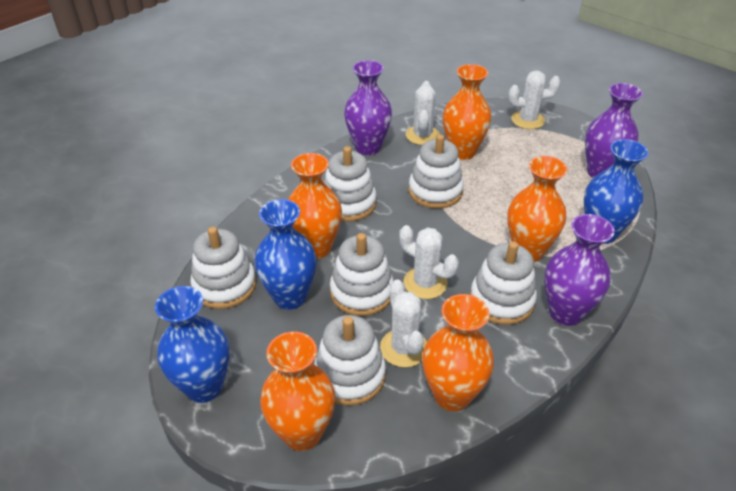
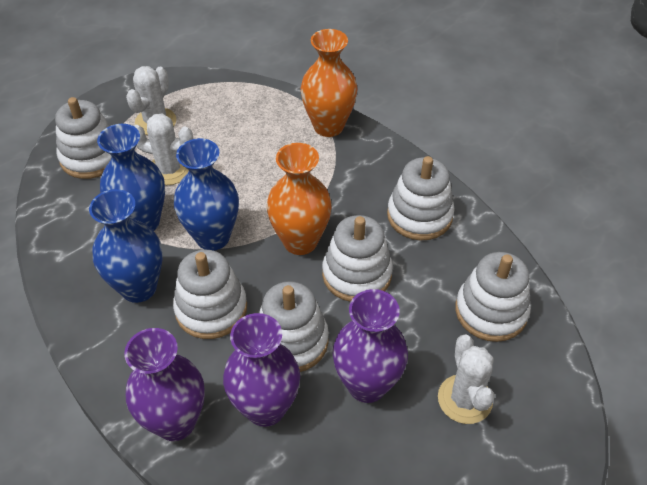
orange vase: 5 -> 2
white cactus: 4 -> 3

